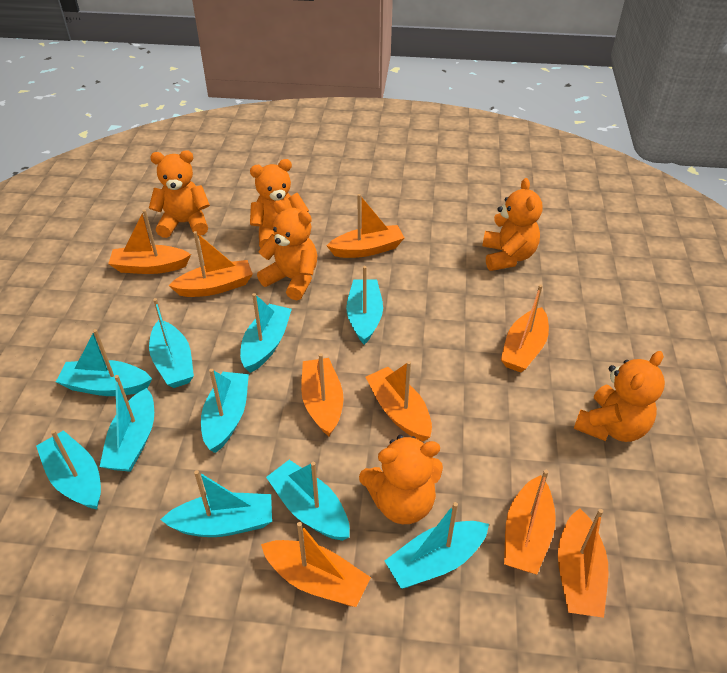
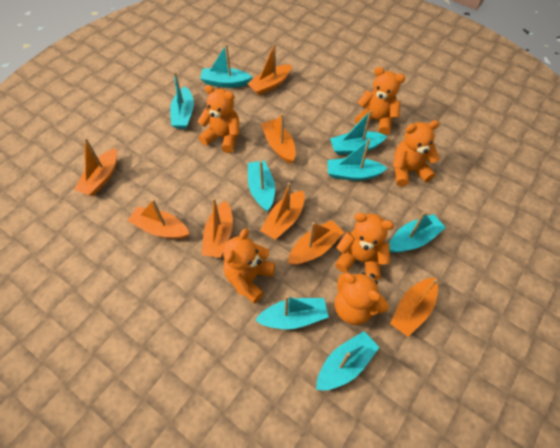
orange boat: 9 -> 8
turquoise boat: 10 -> 8

